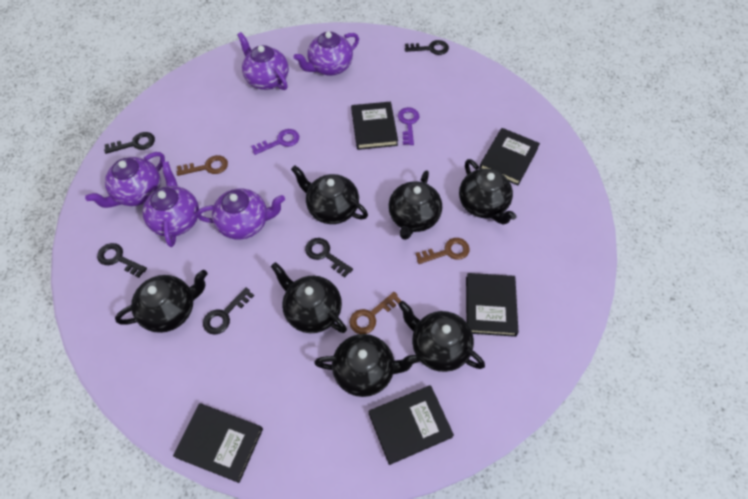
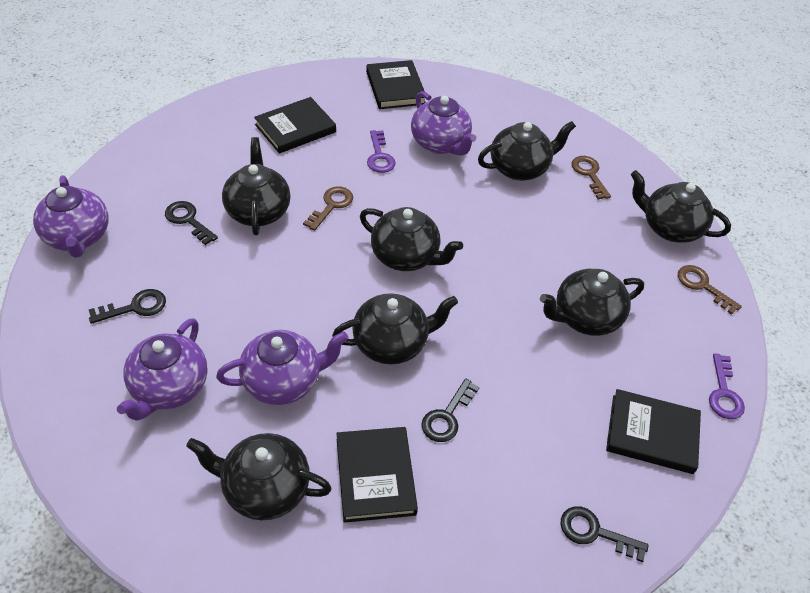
black book: 5 -> 4
black key: 5 -> 4
purple teapot: 5 -> 4

